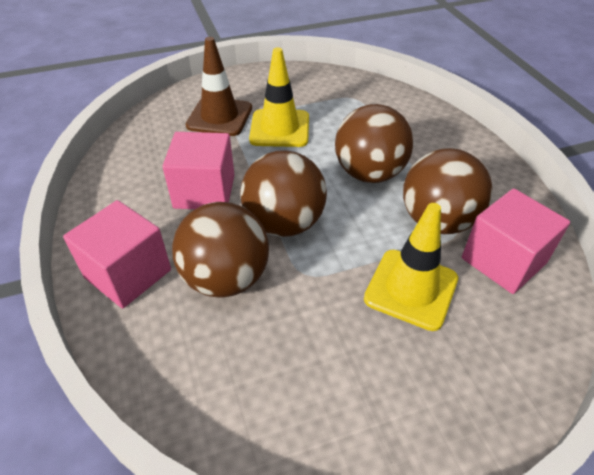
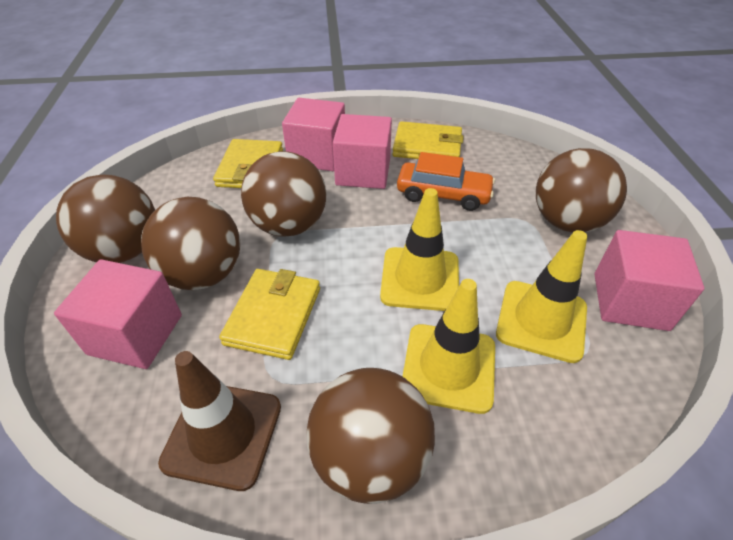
brown ball: 4 -> 5
orange car: 0 -> 1
pink cube: 3 -> 4
yellow traffic cone: 2 -> 3
yellow wallet: 0 -> 3

